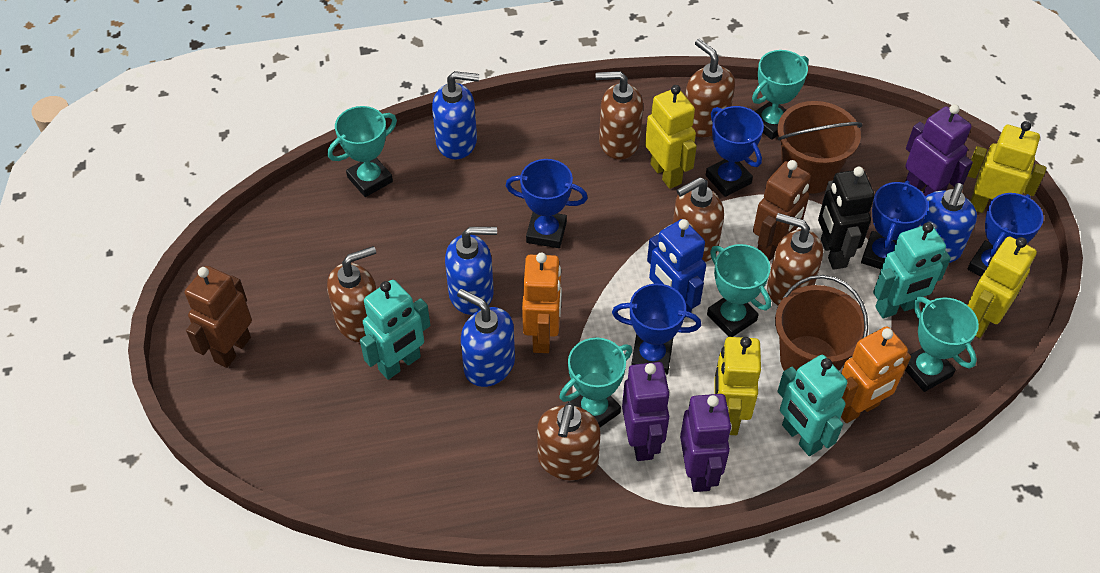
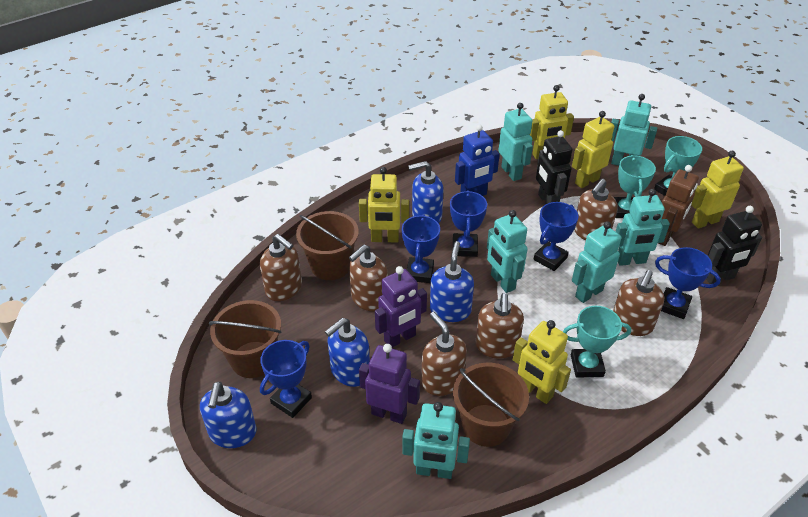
black robot: 1 -> 2
brown bucket: 2 -> 3
brown robot: 2 -> 1
orange robot: 2 -> 0
purple robot: 3 -> 2
turquoise robot: 3 -> 6
turquoise trophy: 5 -> 3
yellow robot: 4 -> 5

